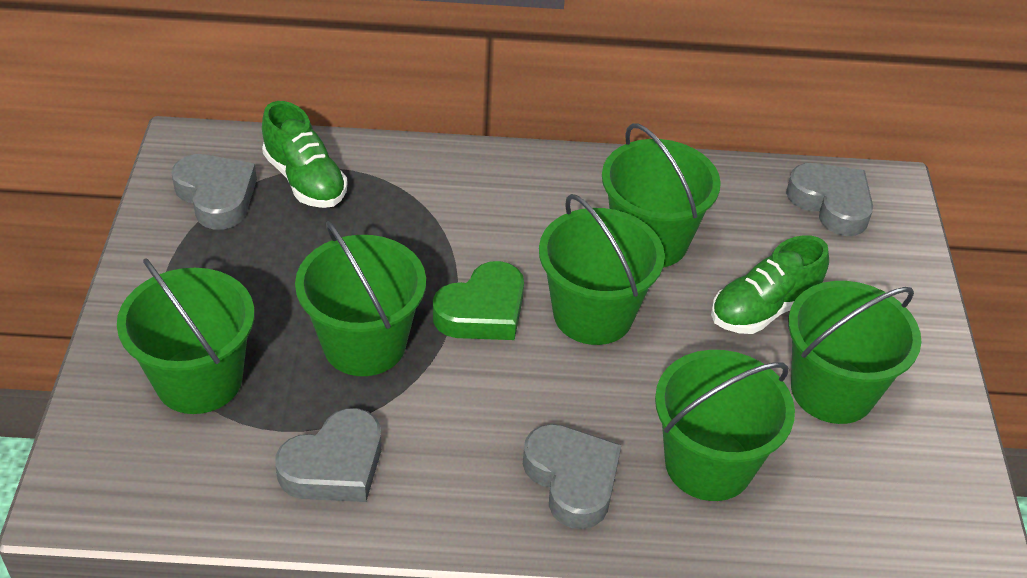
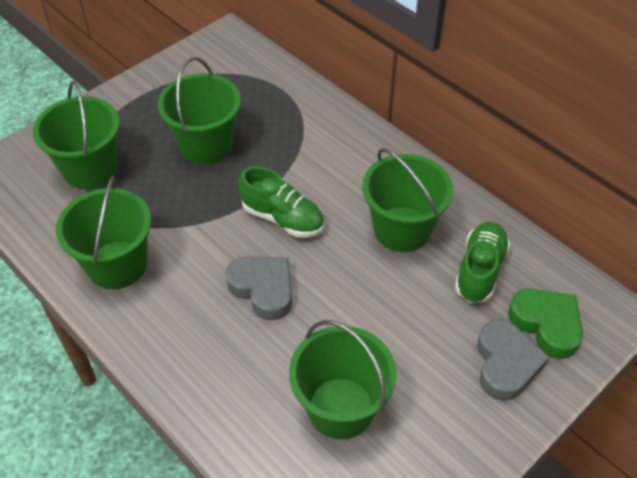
green bucket: 6 -> 5
grey heart: 4 -> 2

